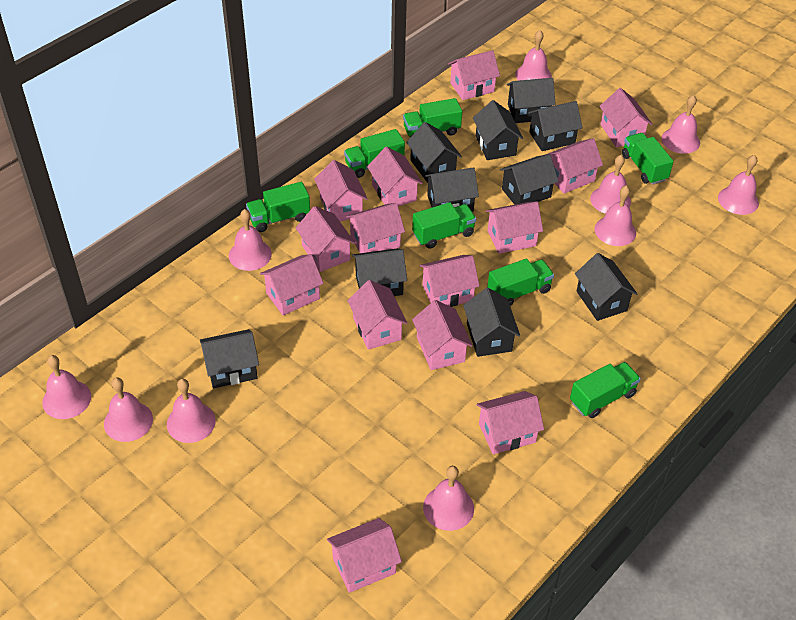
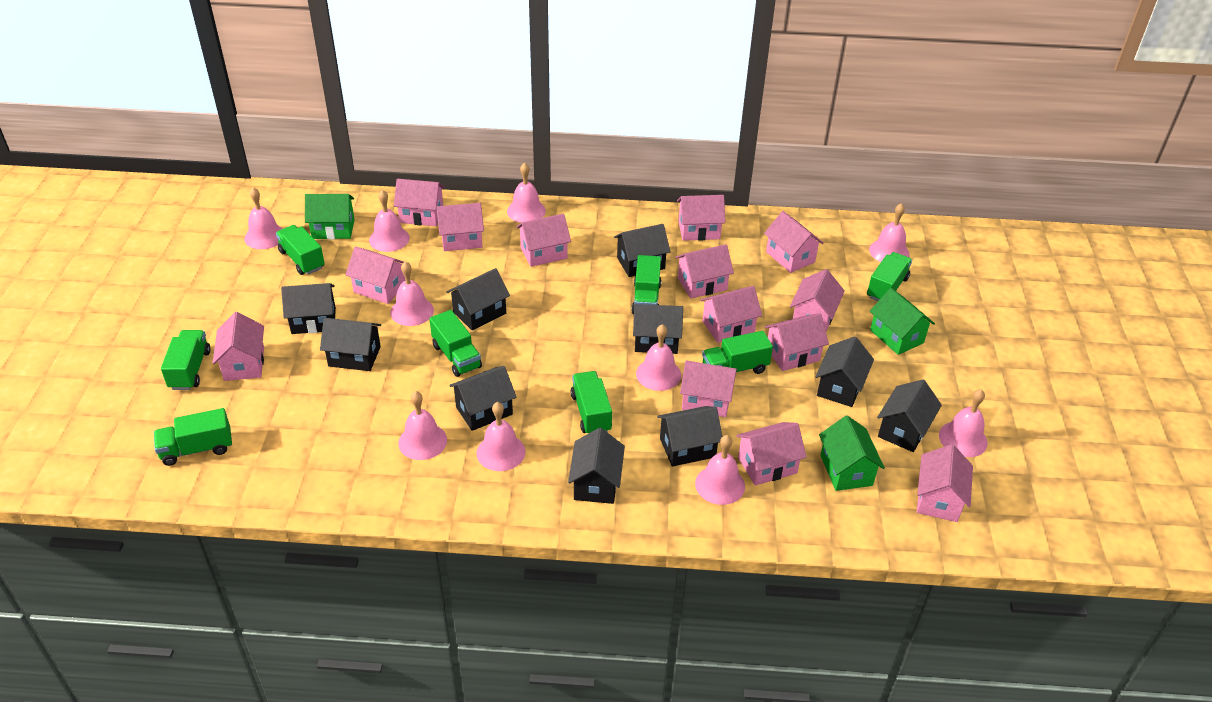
green house: 0 -> 3
green truck: 7 -> 8

